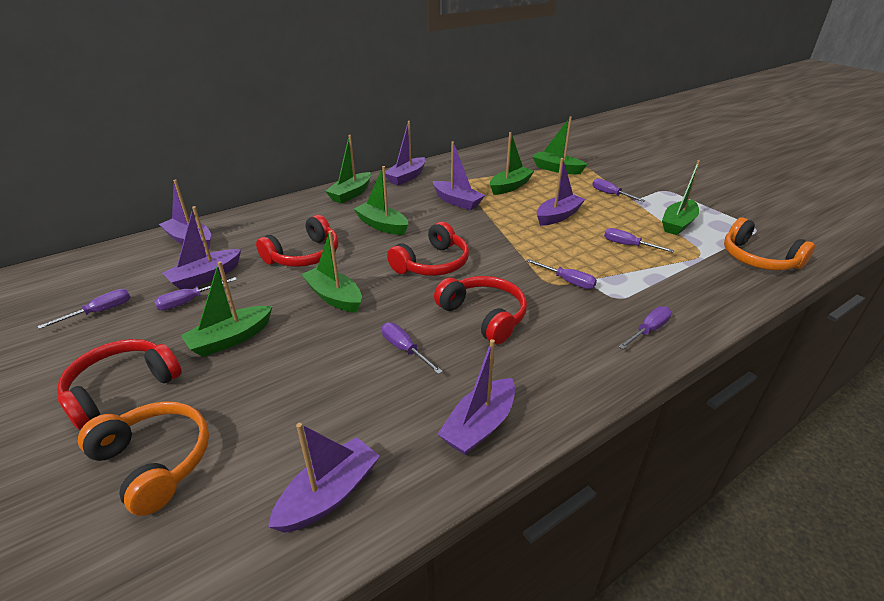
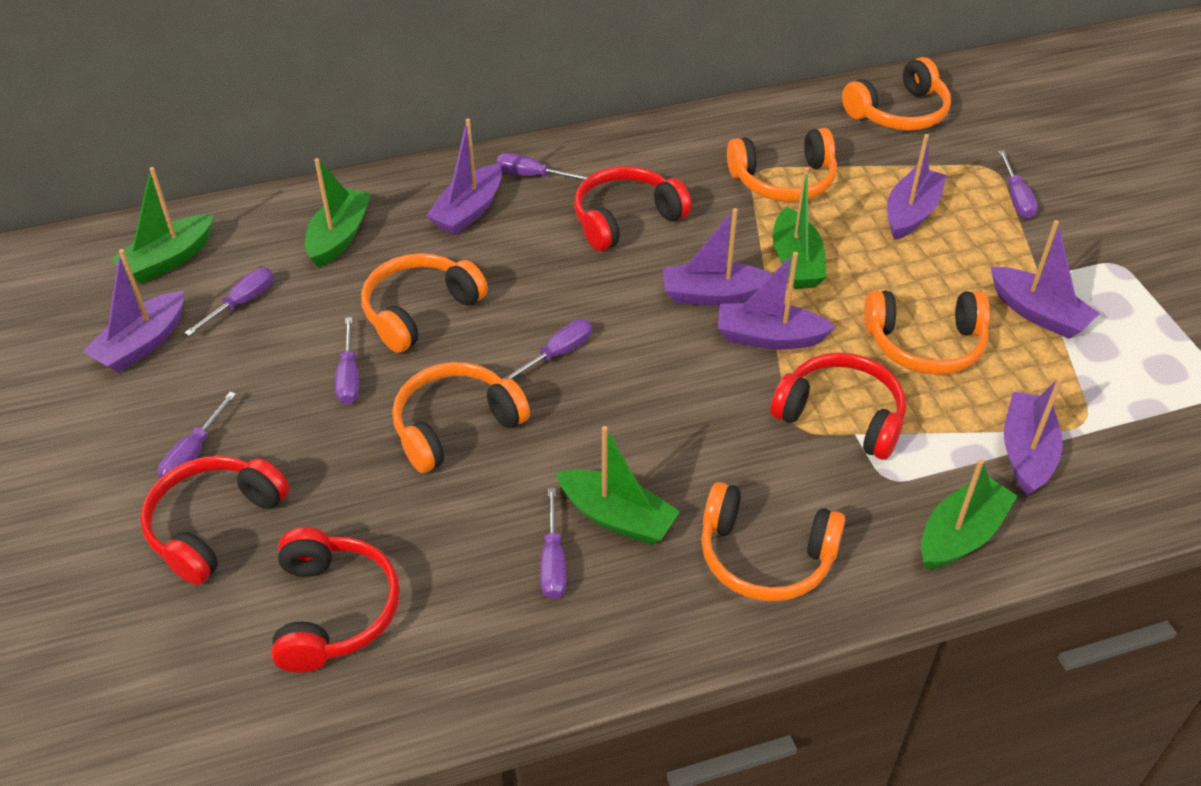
green boat: 7 -> 5
orange headphones: 2 -> 6

